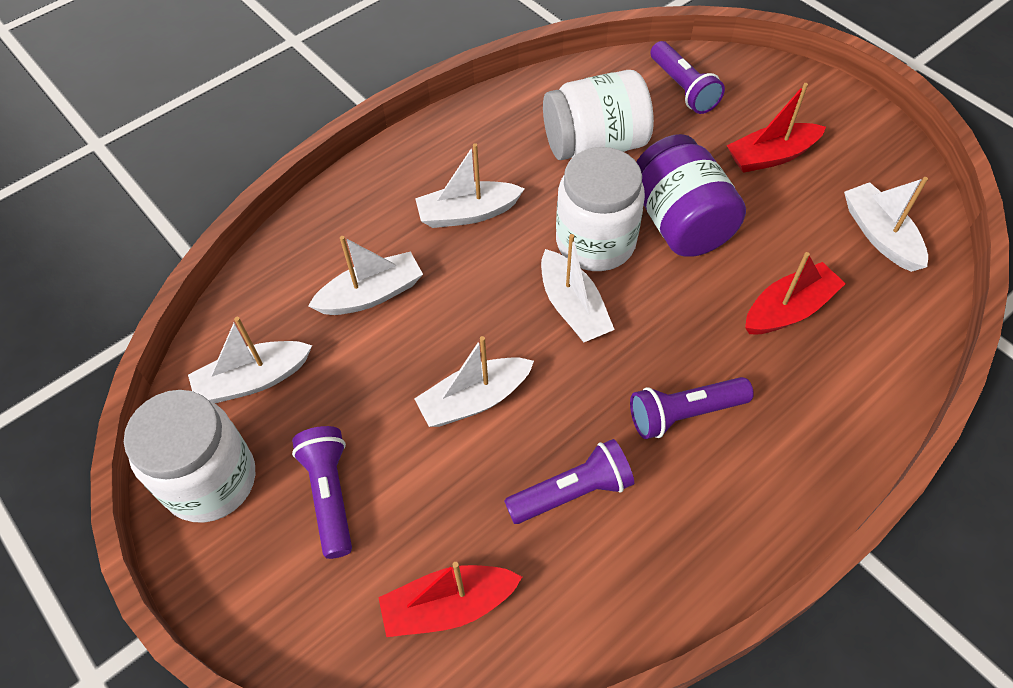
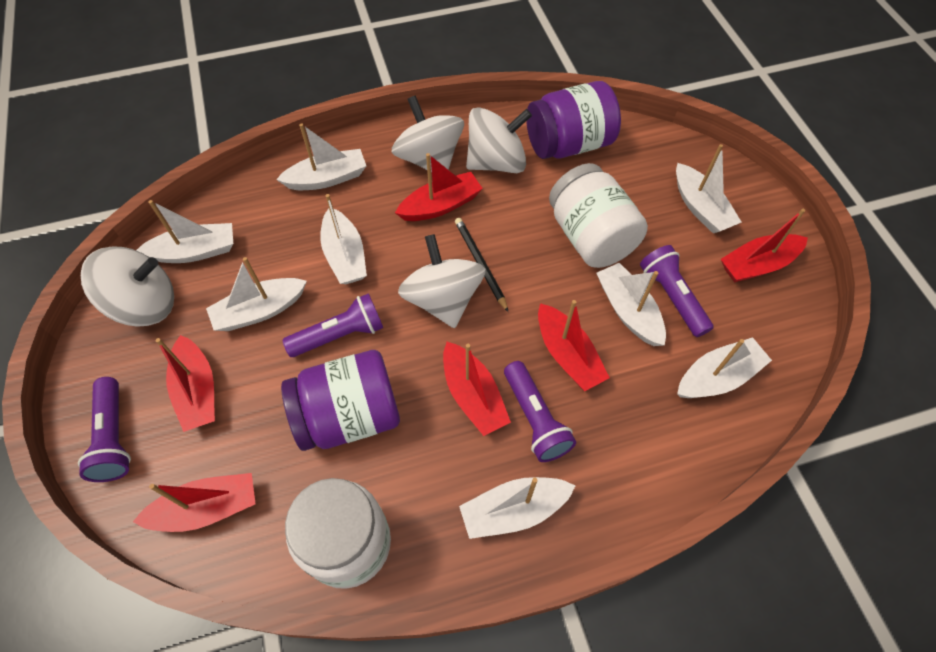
black pencil: 0 -> 1
purple jar: 1 -> 2
red boat: 3 -> 6
white boat: 6 -> 8
white jar: 3 -> 2
white spinning top: 0 -> 4

